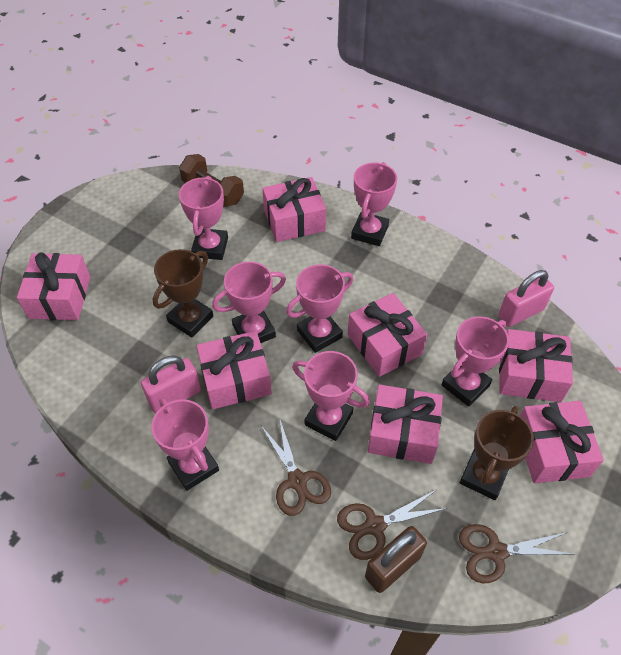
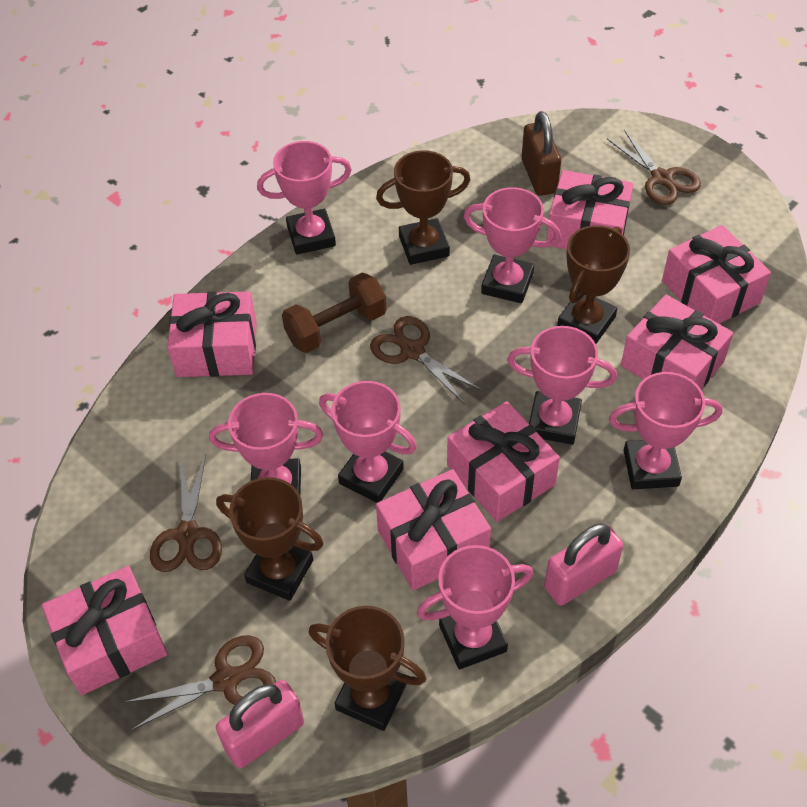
brown scissors: 3 -> 4
brown trophy: 2 -> 4

